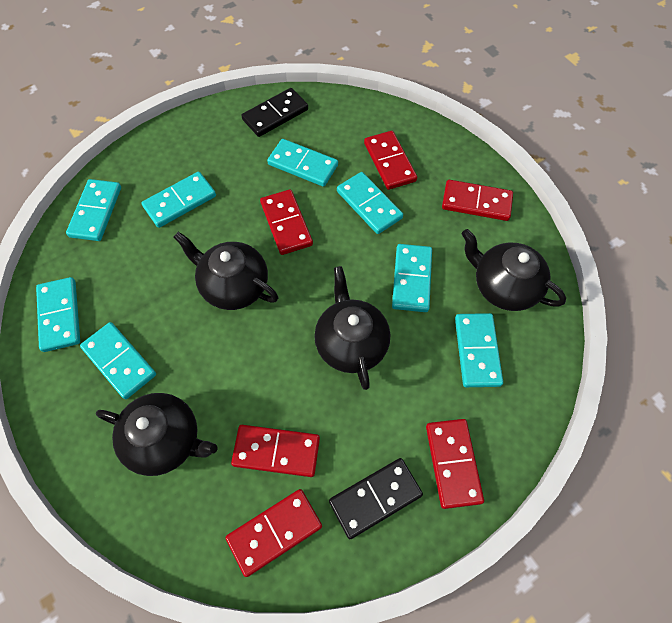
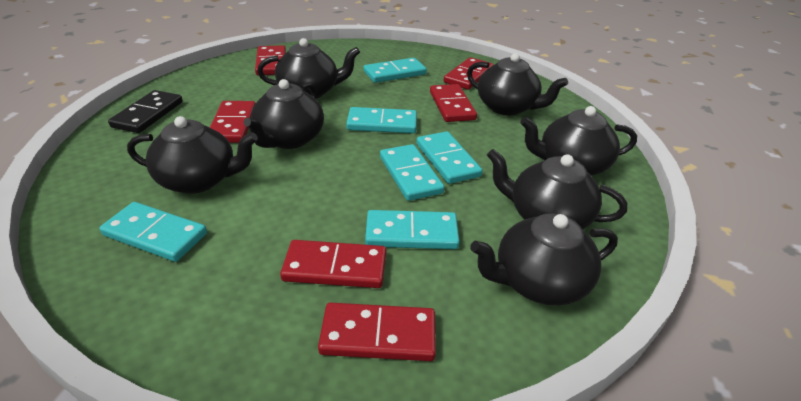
black domino: 2 -> 1
black teapot: 4 -> 7
turquoise domino: 8 -> 6

